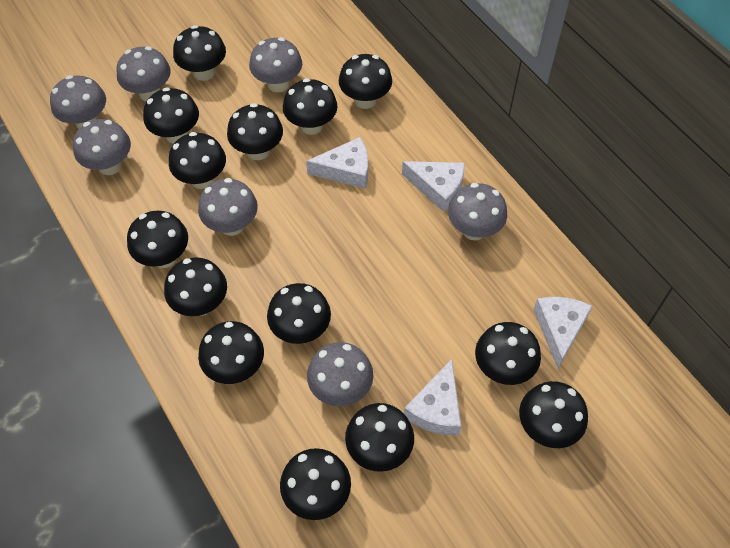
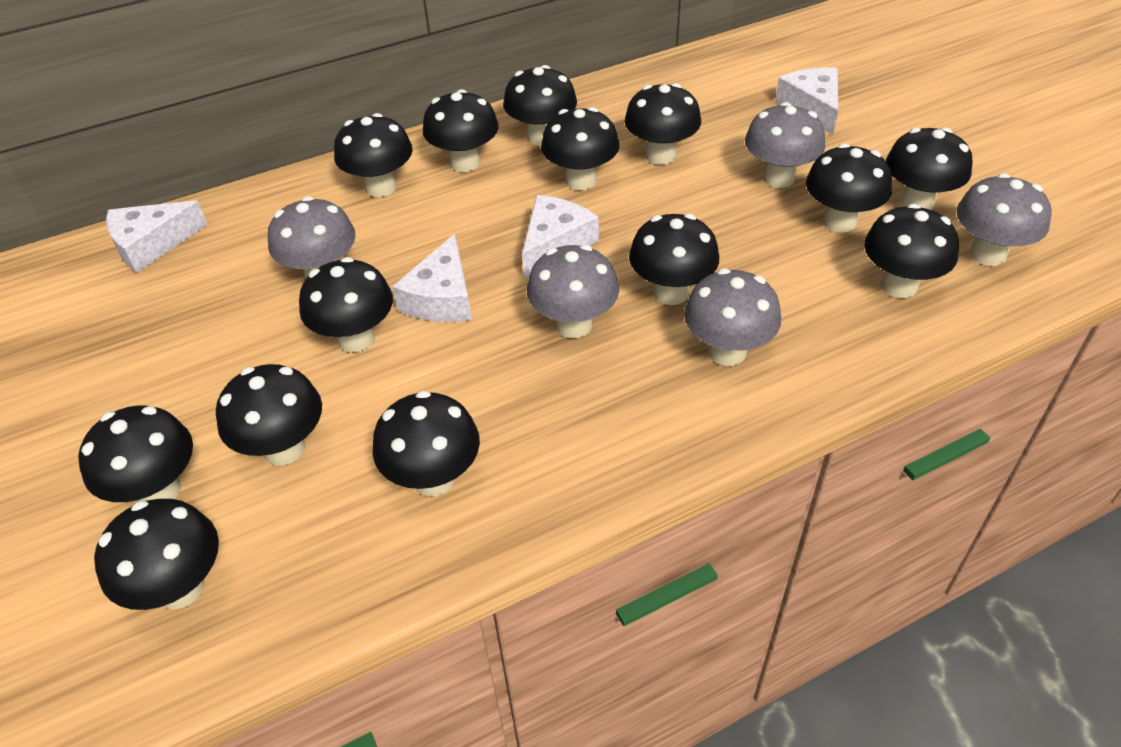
grey mushroom: 7 -> 5

